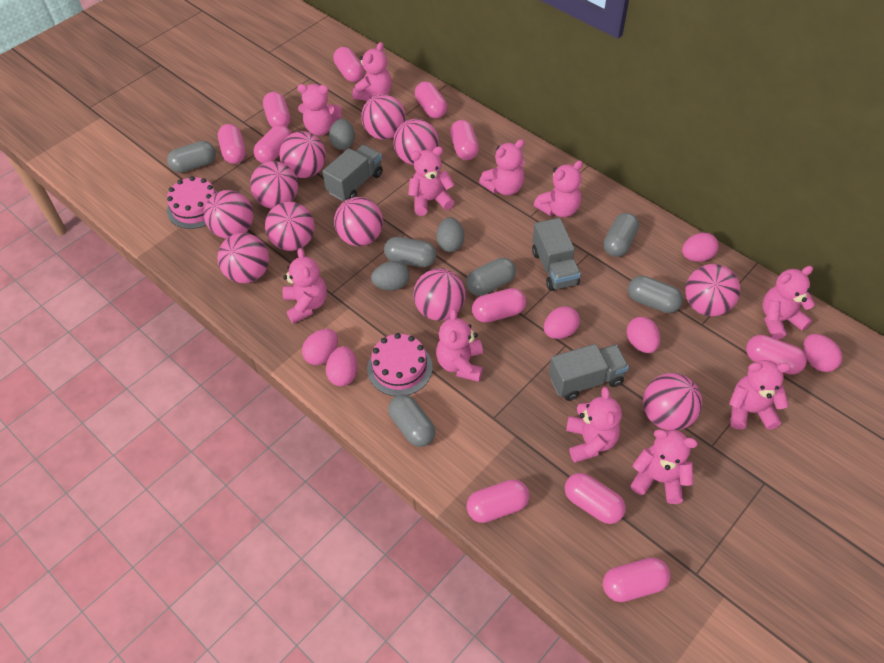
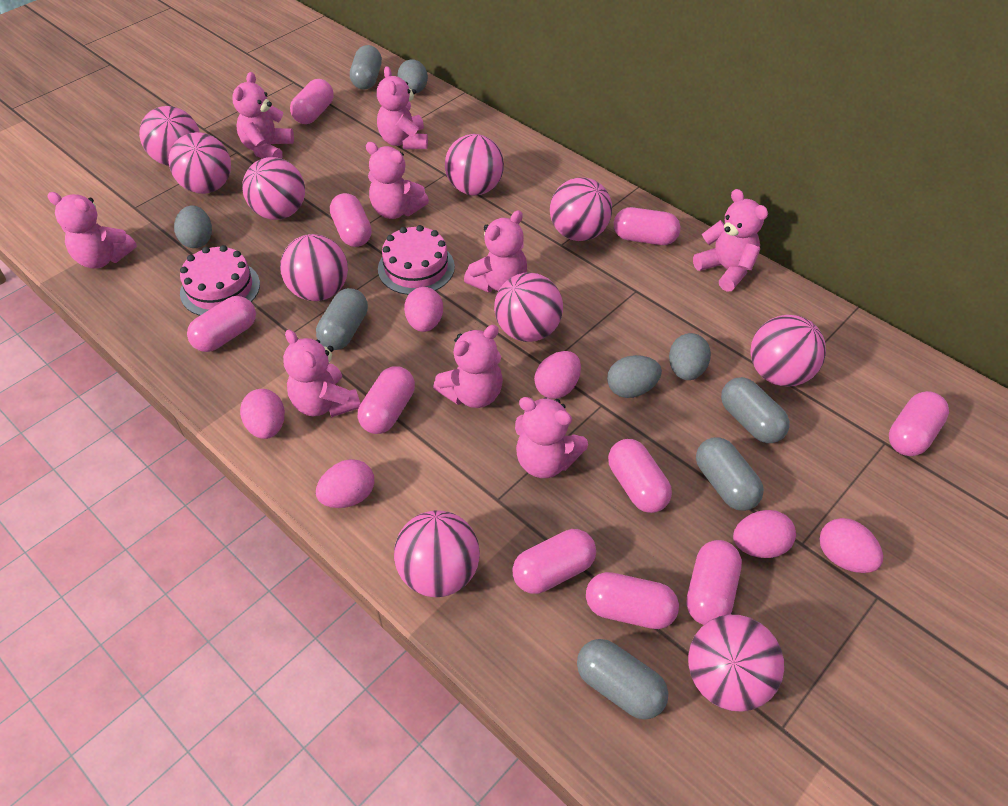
grey capsule: 6 -> 5
grey egg: 3 -> 4
grey truck: 3 -> 0
pink ball: 11 -> 10
pink capsule: 11 -> 10
pink teddy bear: 11 -> 9

